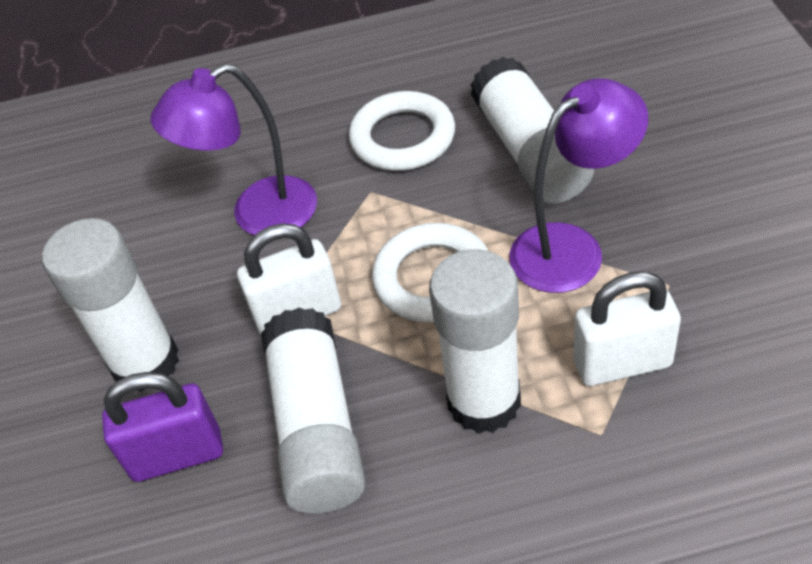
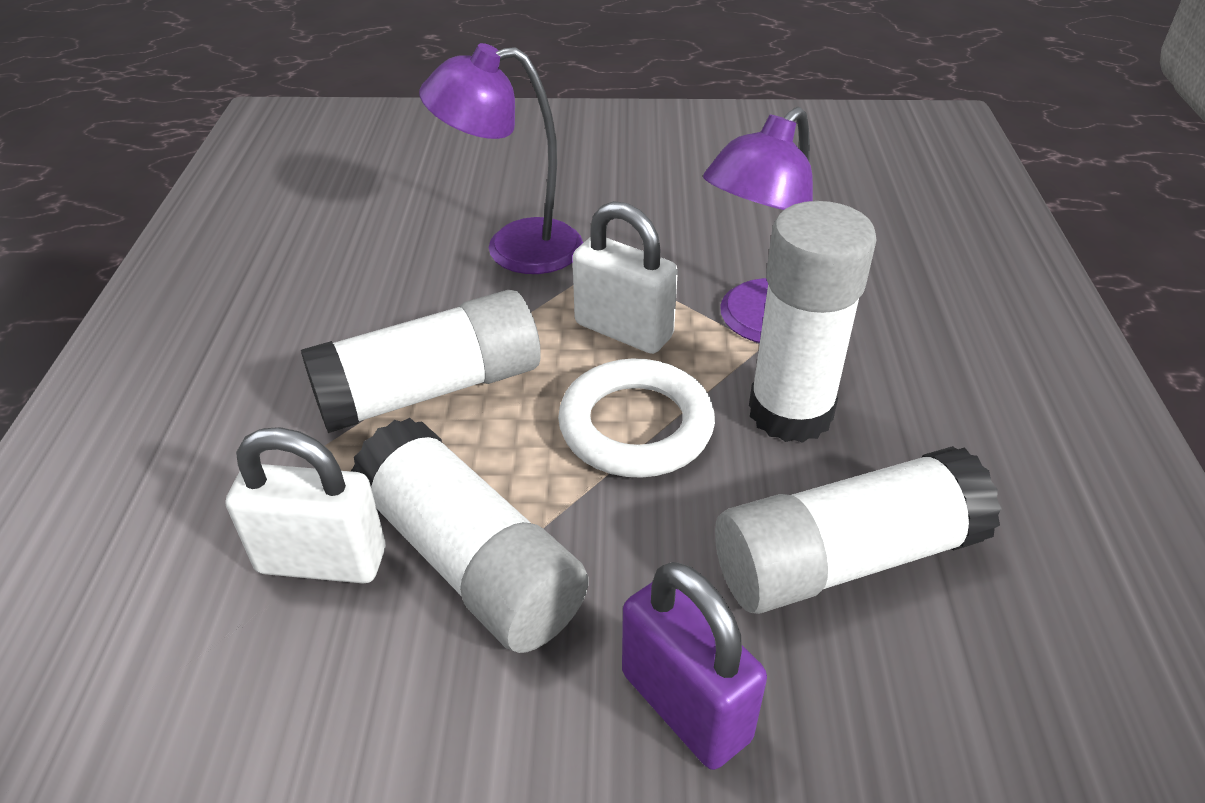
white ring: 2 -> 1

